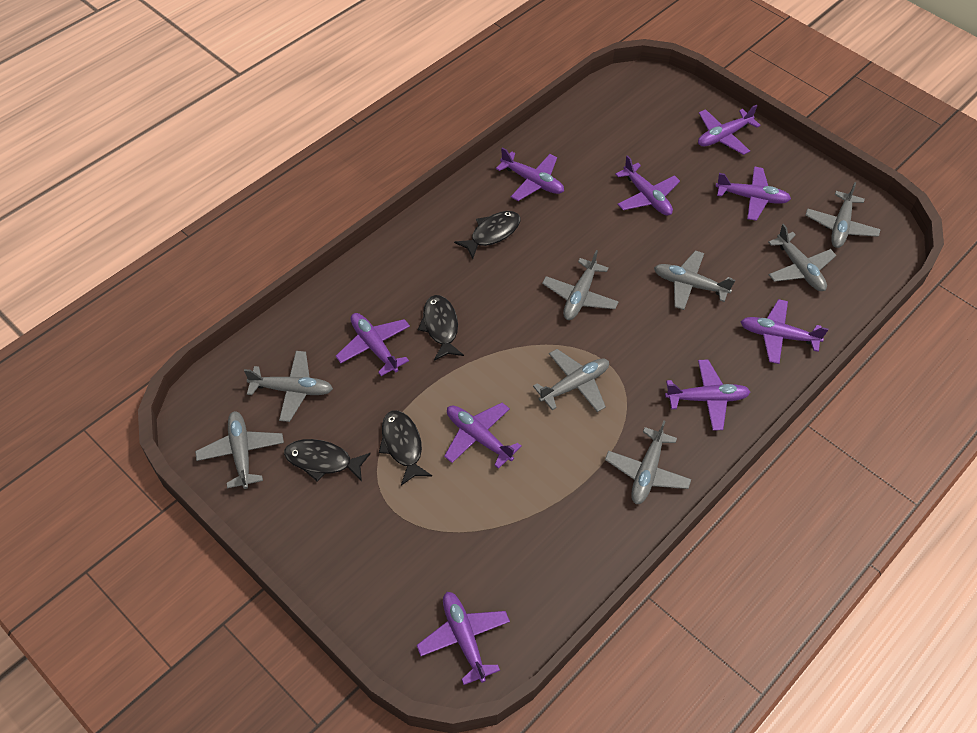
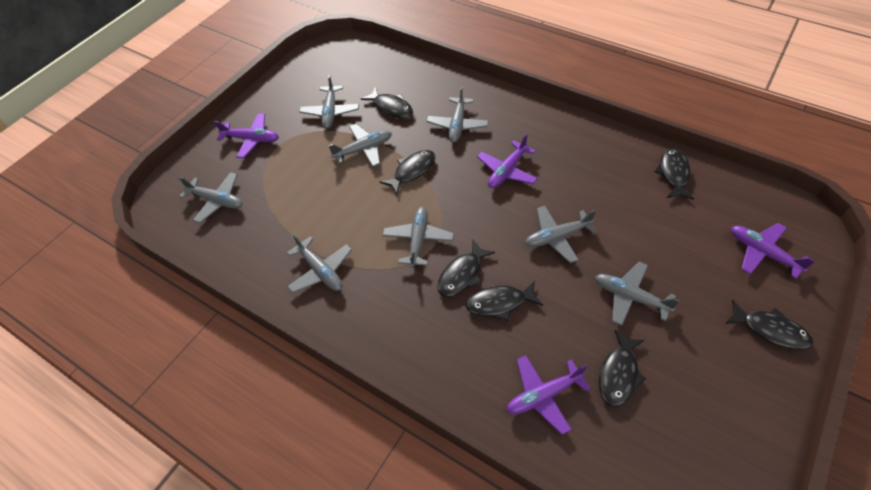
black fish: 4 -> 7
purple plane: 9 -> 4

